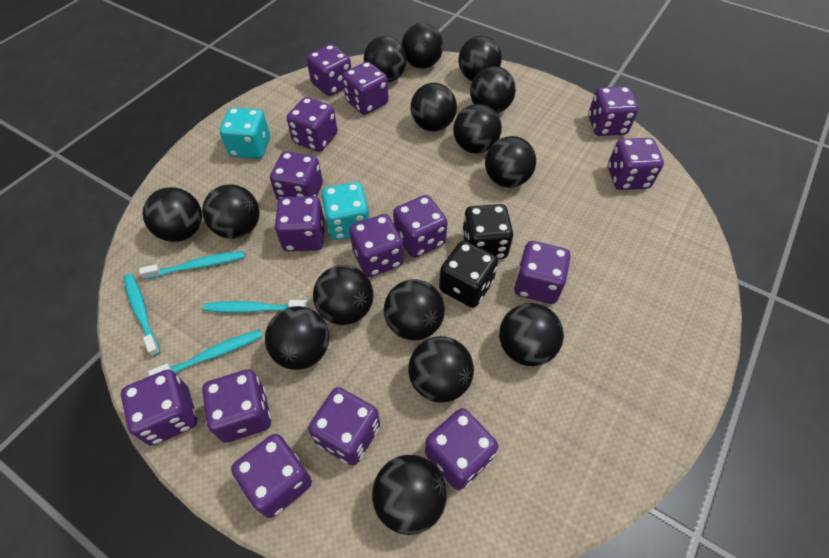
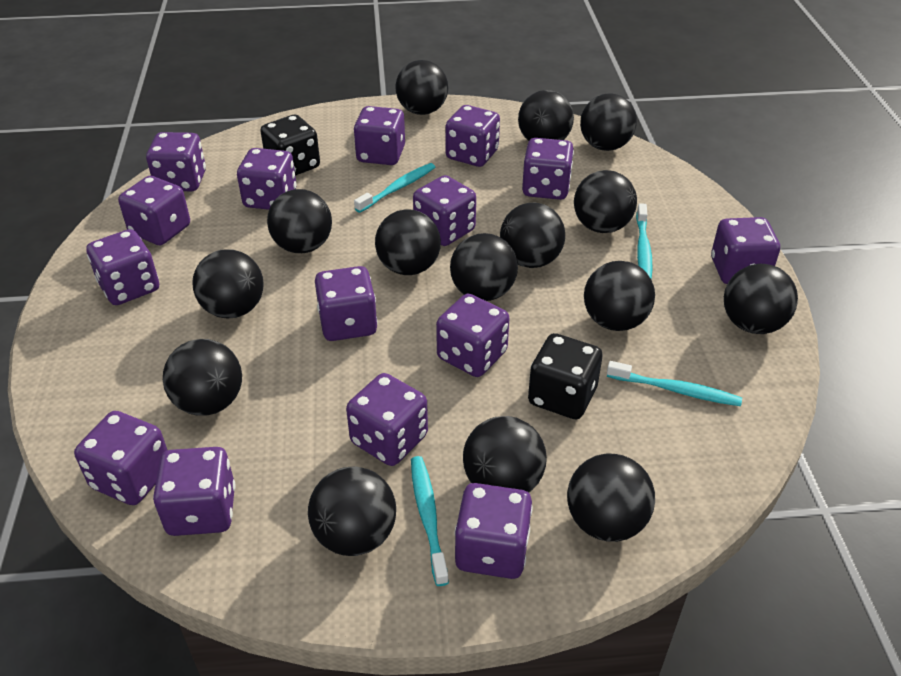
turquoise dice: 2 -> 0

